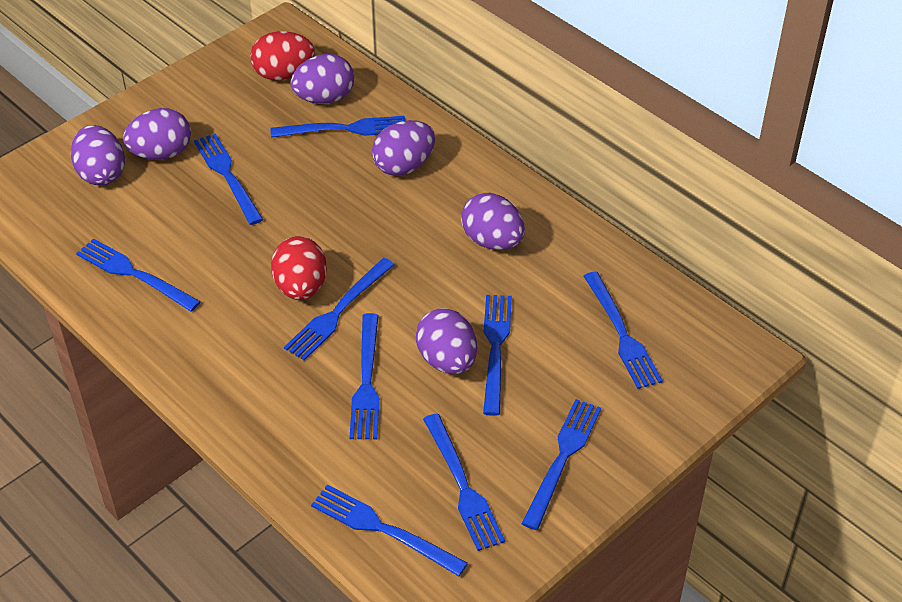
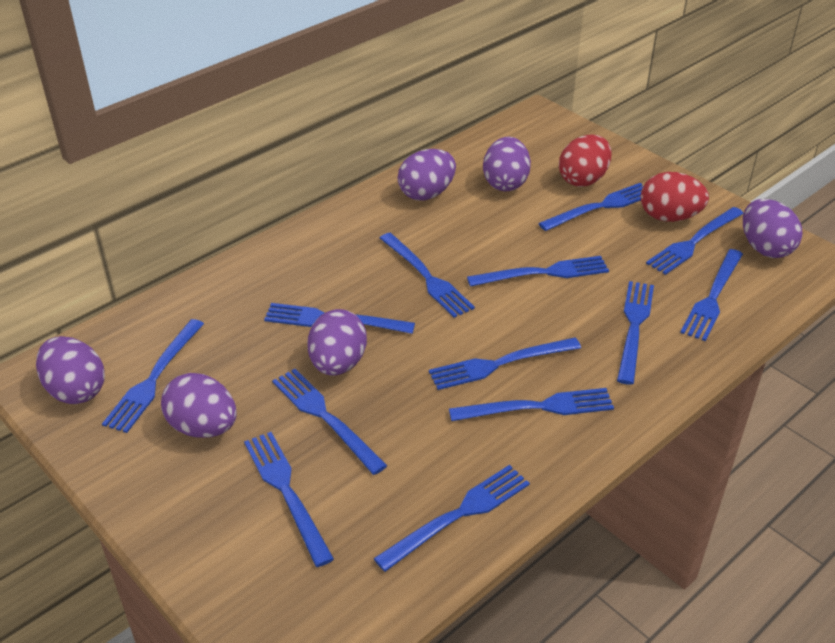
blue fork: 10 -> 13

